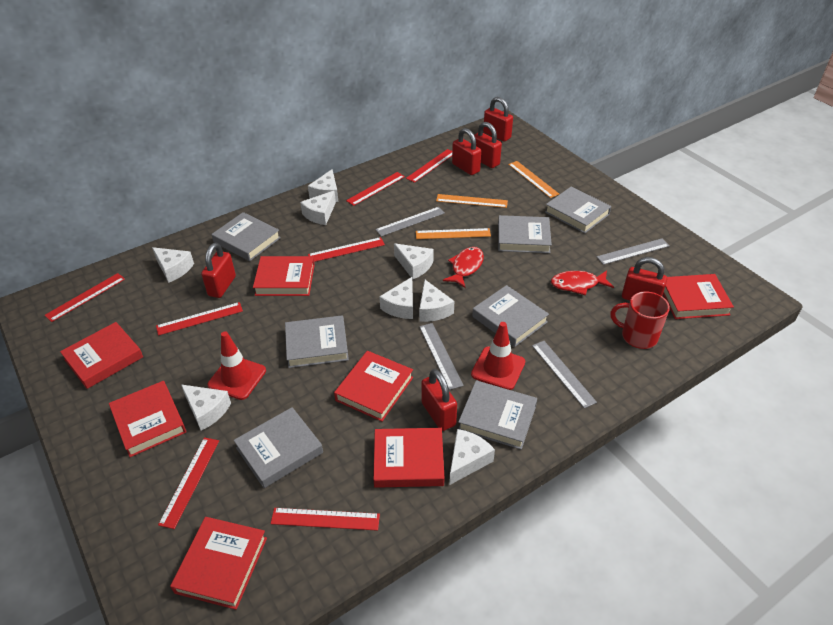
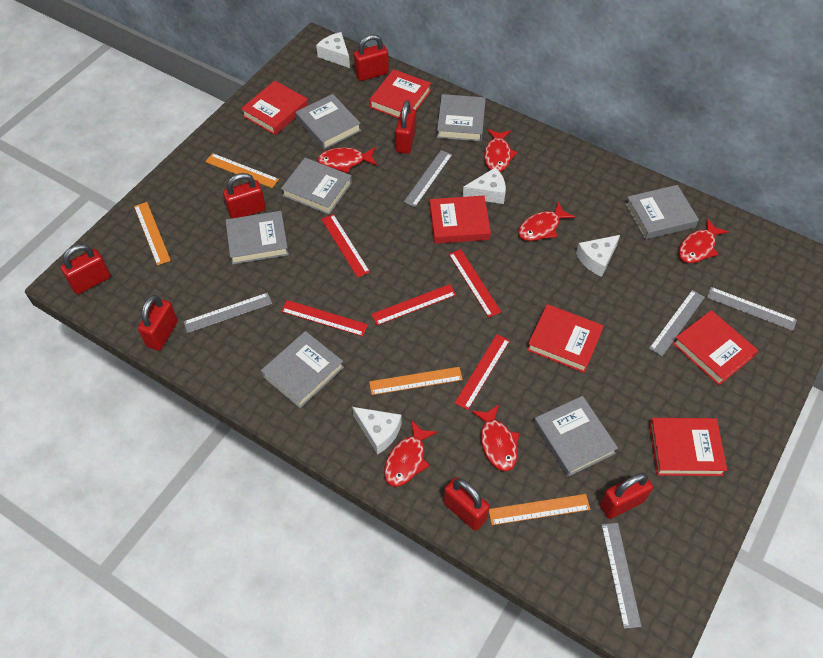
grey ruler: 4 -> 5
orange ruler: 3 -> 4
red book: 7 -> 6
red fish: 2 -> 6
red mug: 1 -> 0
red padlock: 6 -> 7
red ruler: 7 -> 5
red traffic cone: 2 -> 0
white cheese: 8 -> 4

